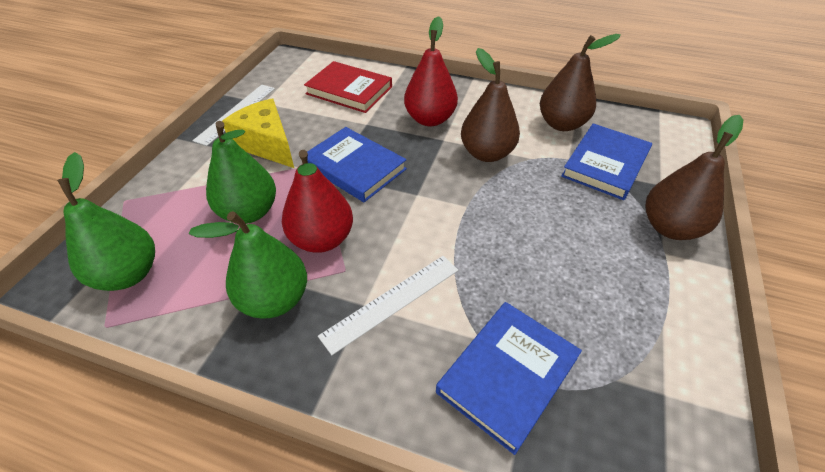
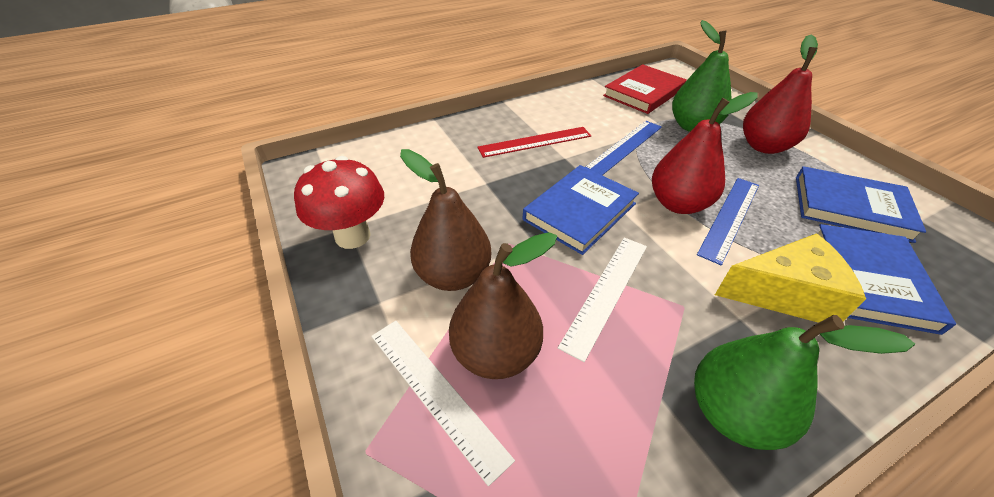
blue ruler: 0 -> 2
brown pear: 3 -> 2
green pear: 3 -> 2
red mushroom: 0 -> 1
red ruler: 0 -> 1

